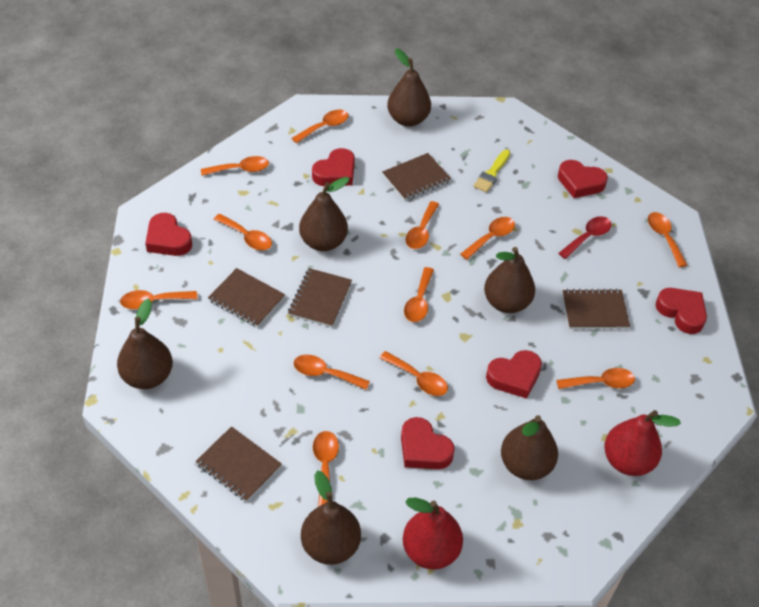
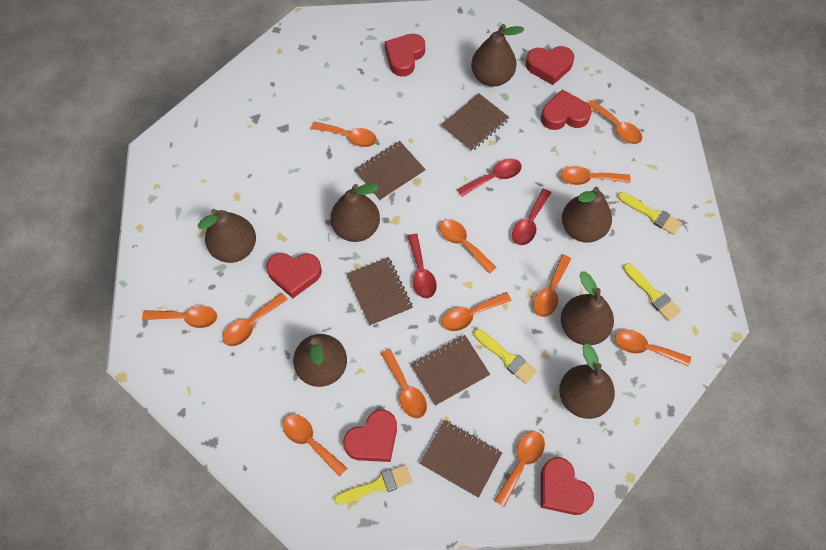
brown pear: 6 -> 7
red pear: 2 -> 0
red spoon: 1 -> 3
yellow brush: 1 -> 4

